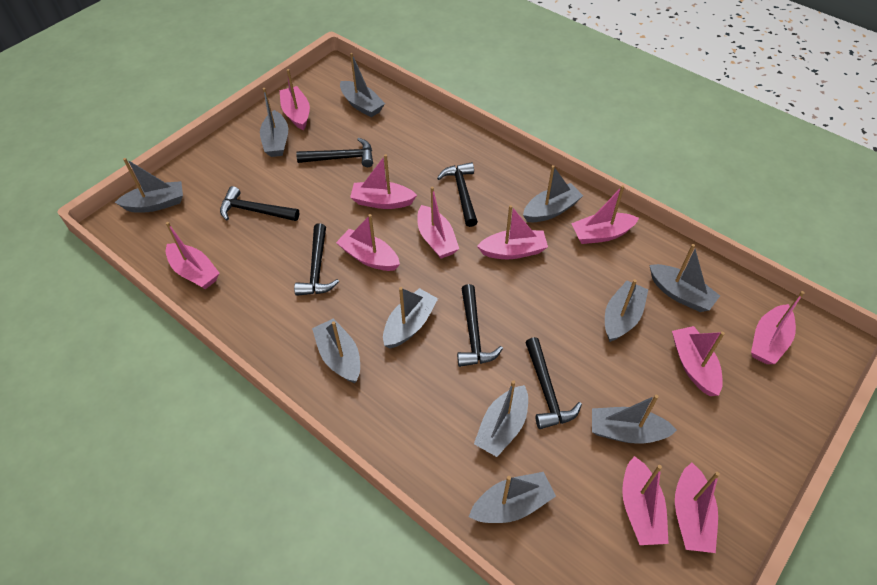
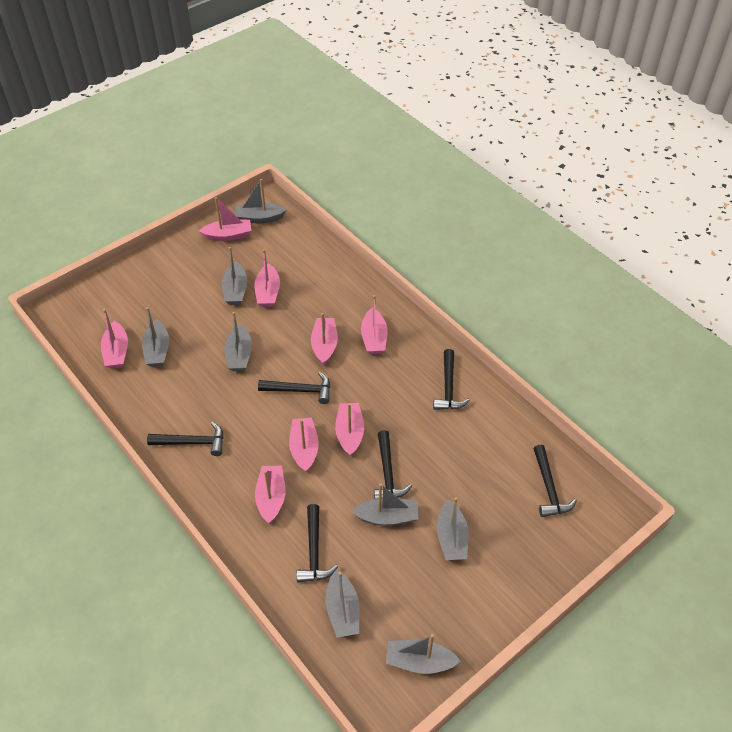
grey boat: 11 -> 8
pink boat: 11 -> 8

